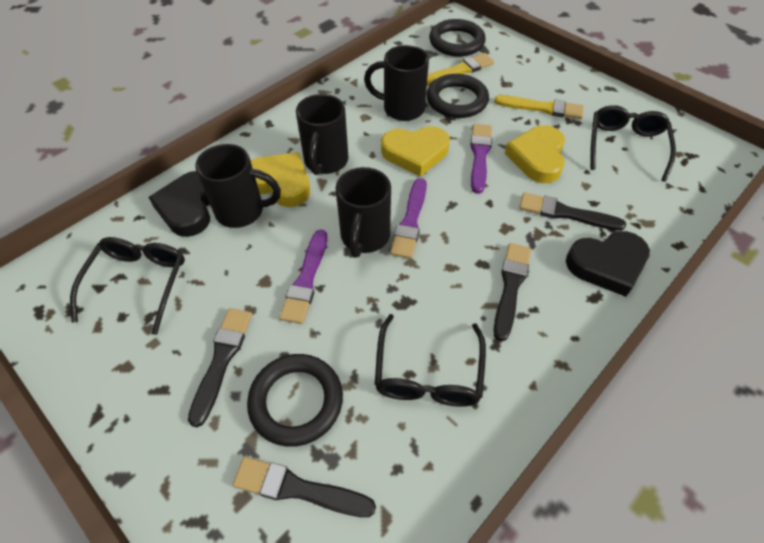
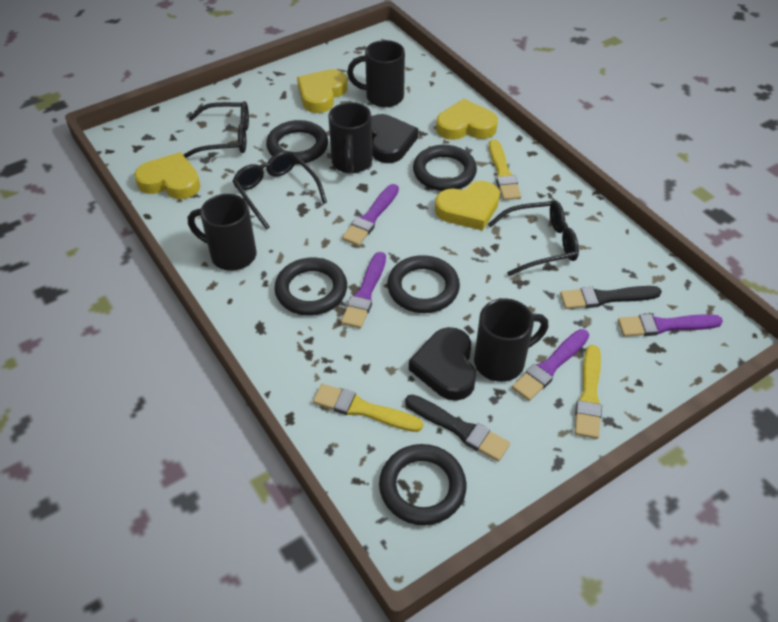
black brush: 4 -> 2
black ring: 3 -> 5
purple brush: 3 -> 4
yellow brush: 2 -> 3
yellow heart: 3 -> 4

